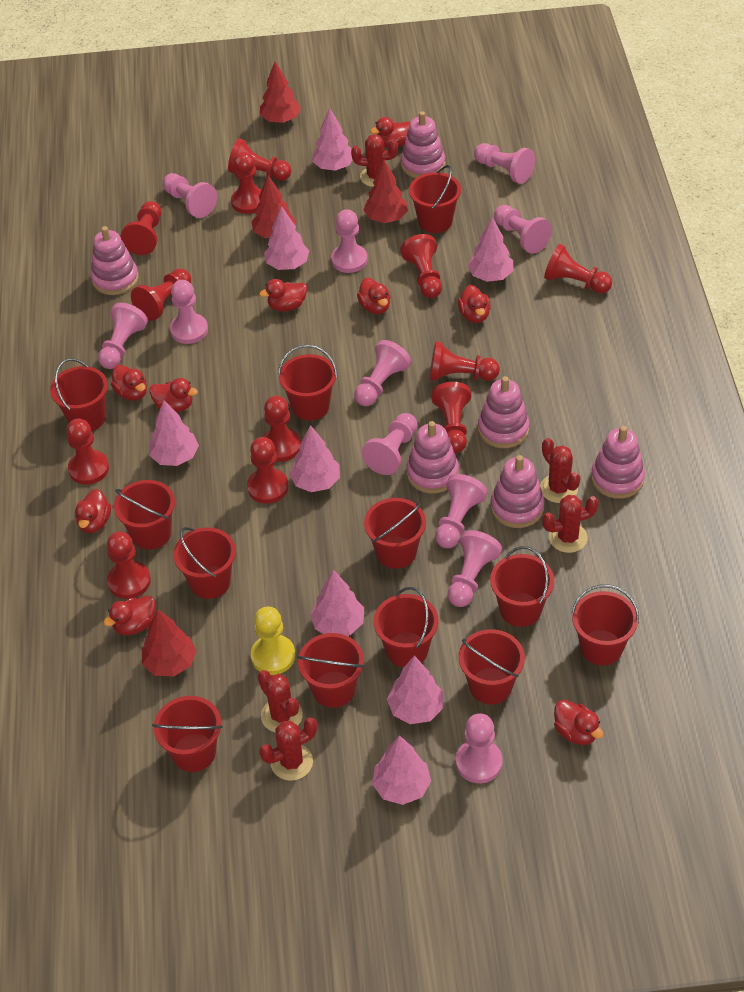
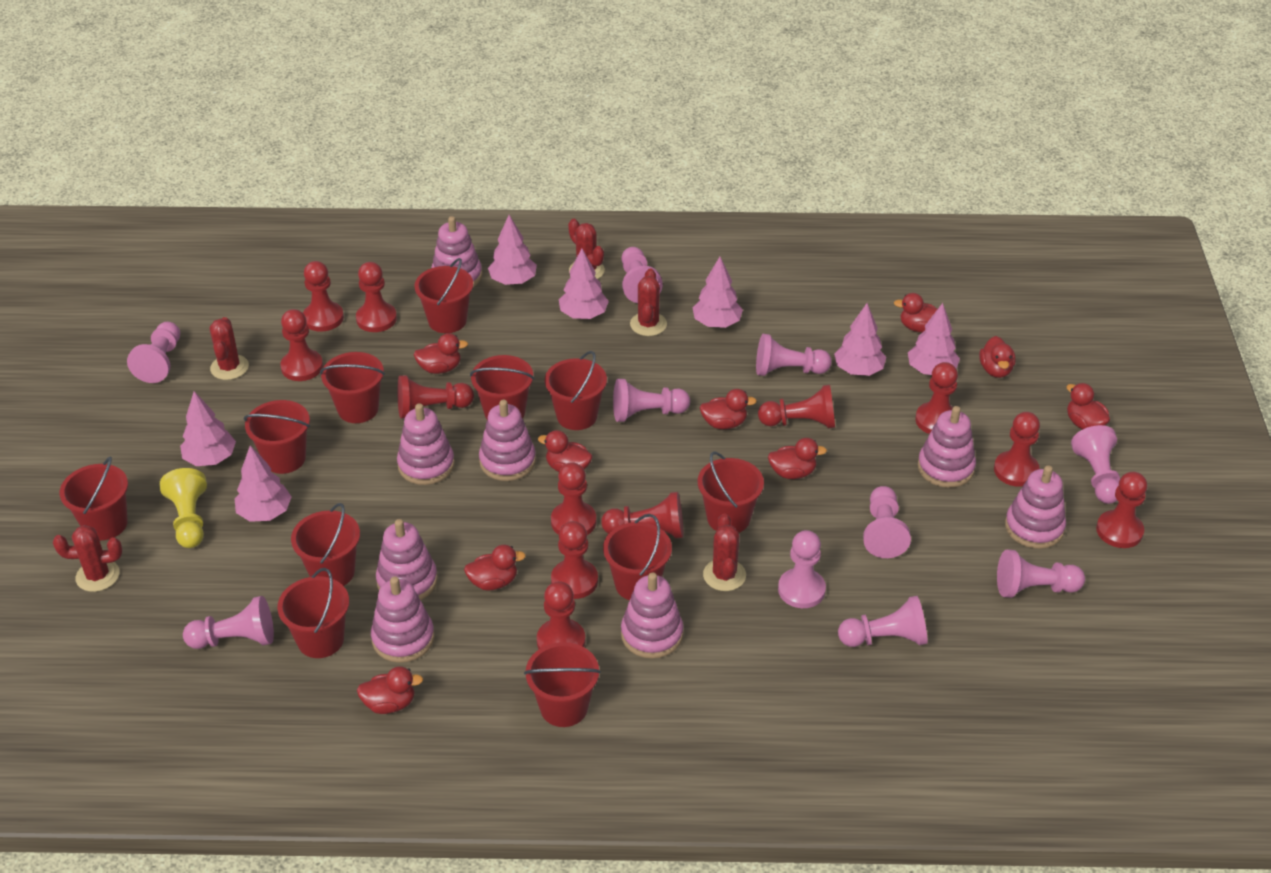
pink pawn: 11 -> 10
pink stacking toy: 6 -> 8
pink tree: 8 -> 7
red bucket: 12 -> 11
red tree: 4 -> 0

